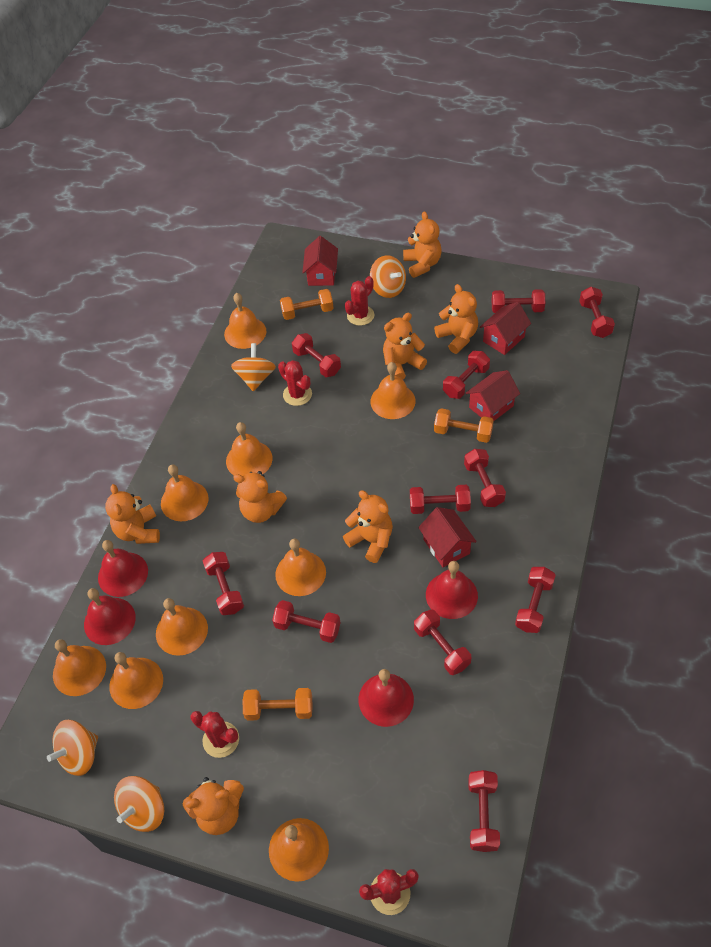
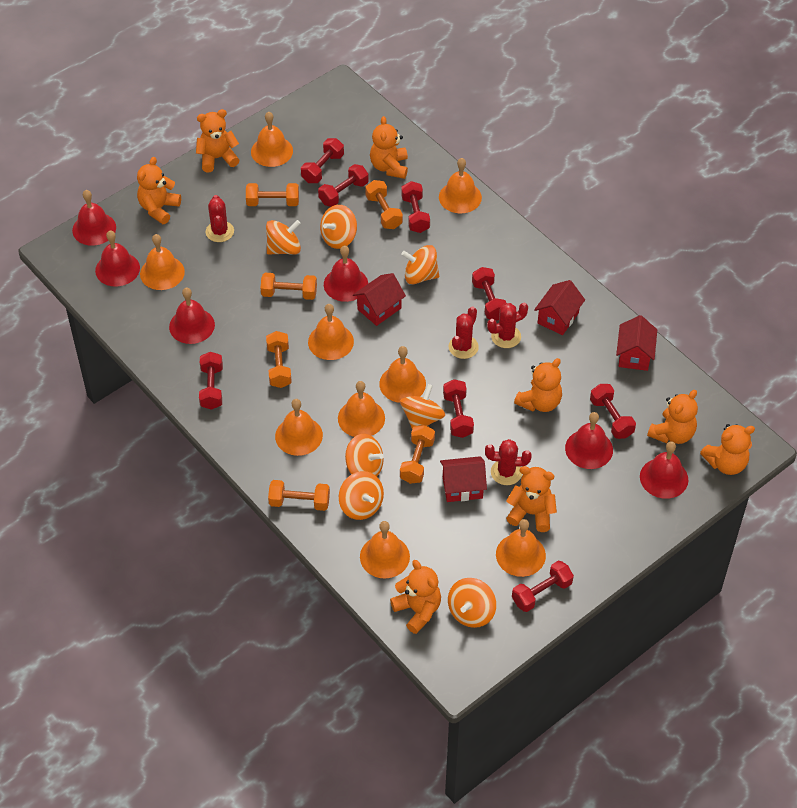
orange dumbbell: 3 -> 6
orange spinning top: 4 -> 7
orange teddy bear: 7 -> 8
red bell: 4 -> 6
red dumbbell: 11 -> 8

